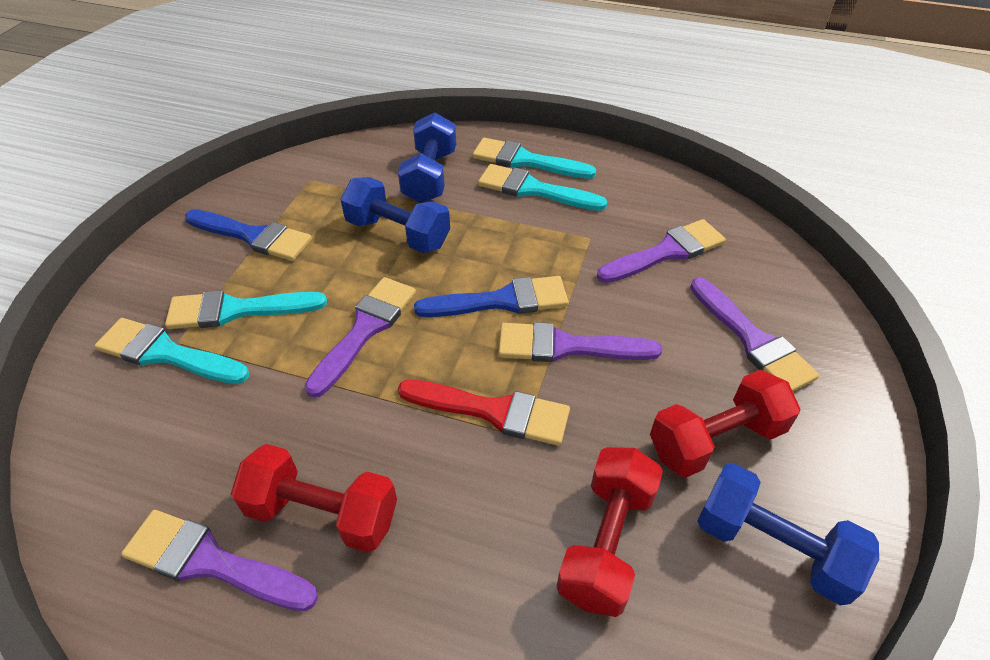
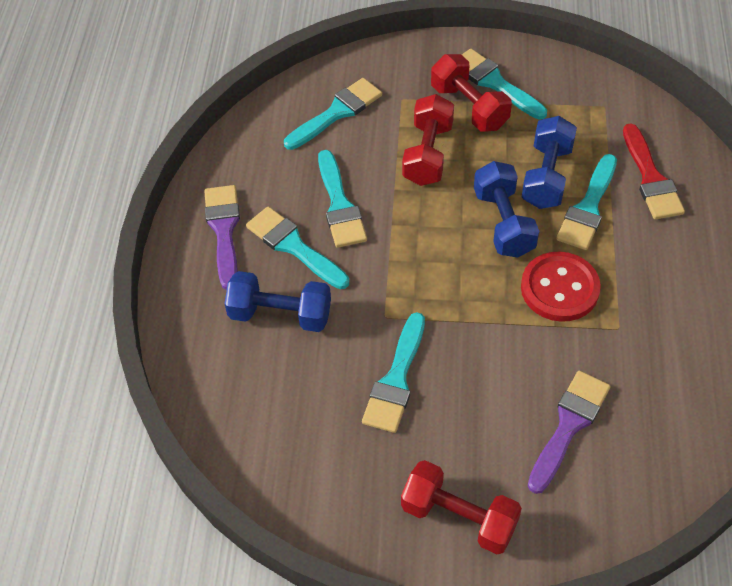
blue brush: 2 -> 0
purple brush: 5 -> 2
red button: 0 -> 1
turquoise brush: 4 -> 6

